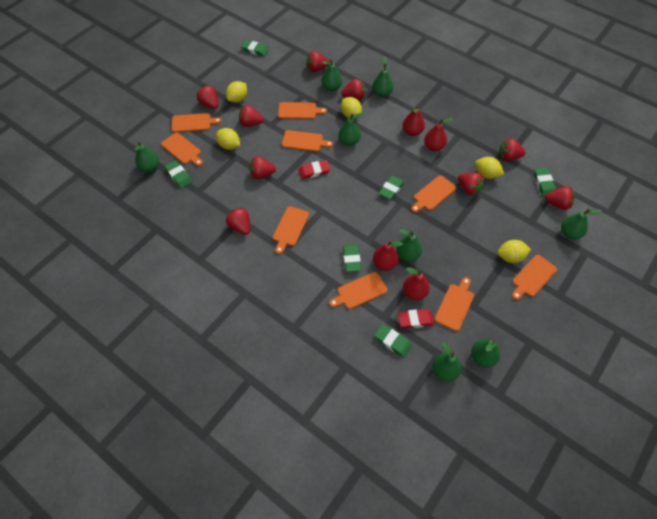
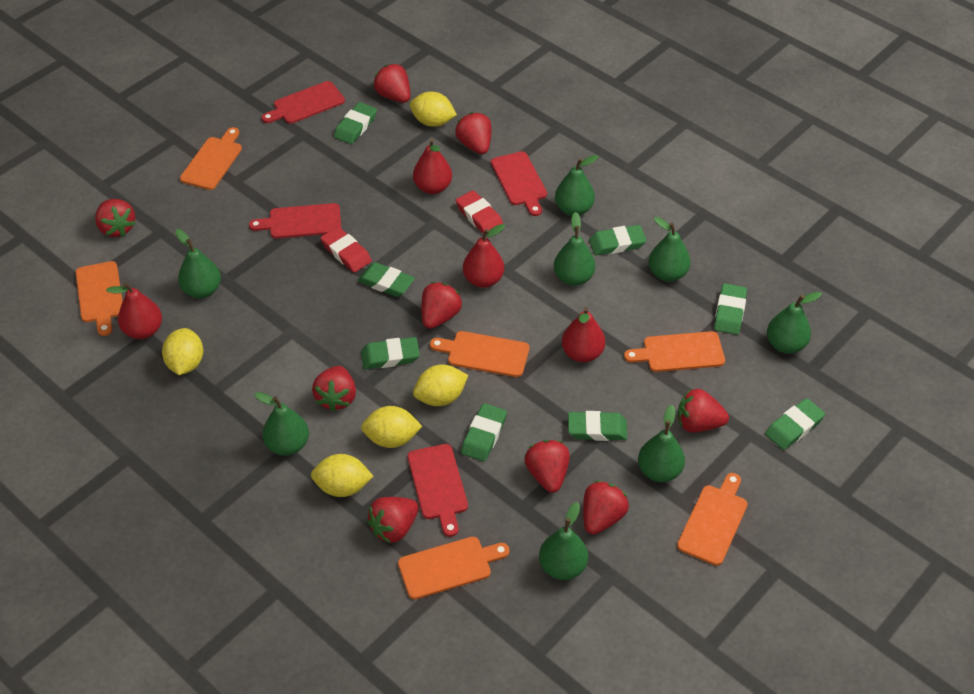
green eraser: 6 -> 8
orange cutting board: 9 -> 6
red cutting board: 0 -> 4

